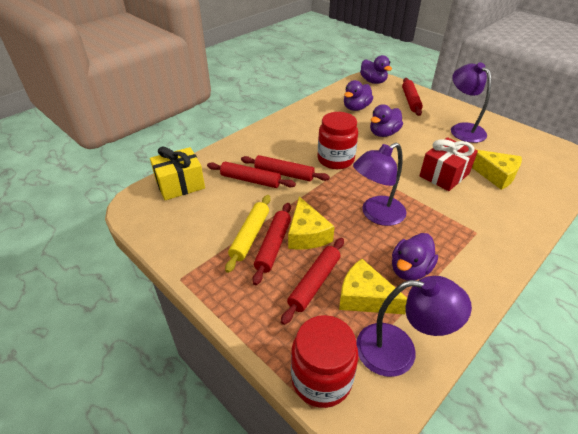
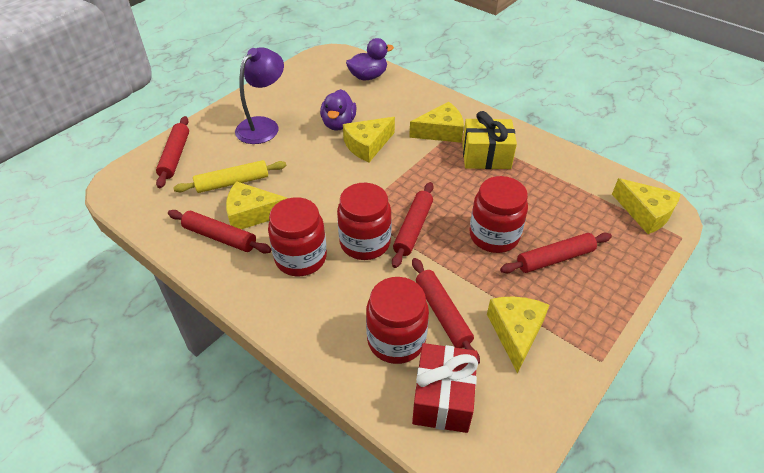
purple duck: 4 -> 2
purple lamp: 3 -> 1
red jar: 2 -> 4
yellow cheese: 3 -> 5

